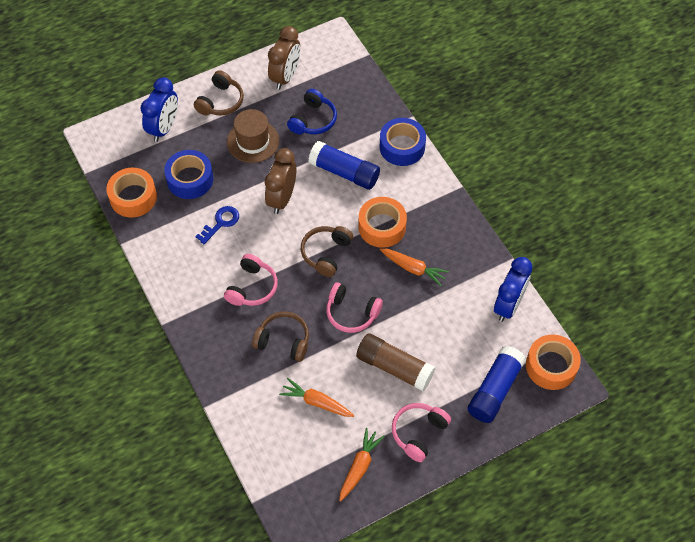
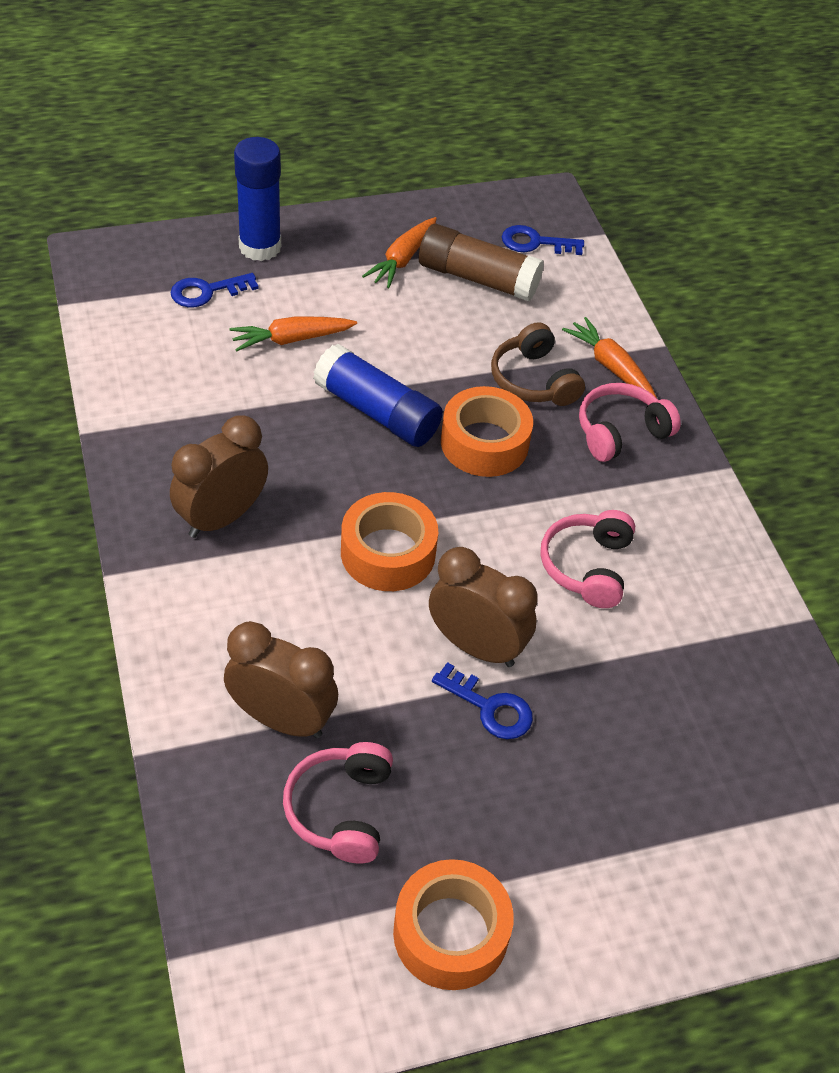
blue clock: 2 -> 0
blue headphones: 1 -> 0
blue key: 1 -> 3
blue tape: 2 -> 0
brown clock: 2 -> 3
brown hat: 1 -> 0
brown headphones: 3 -> 1

